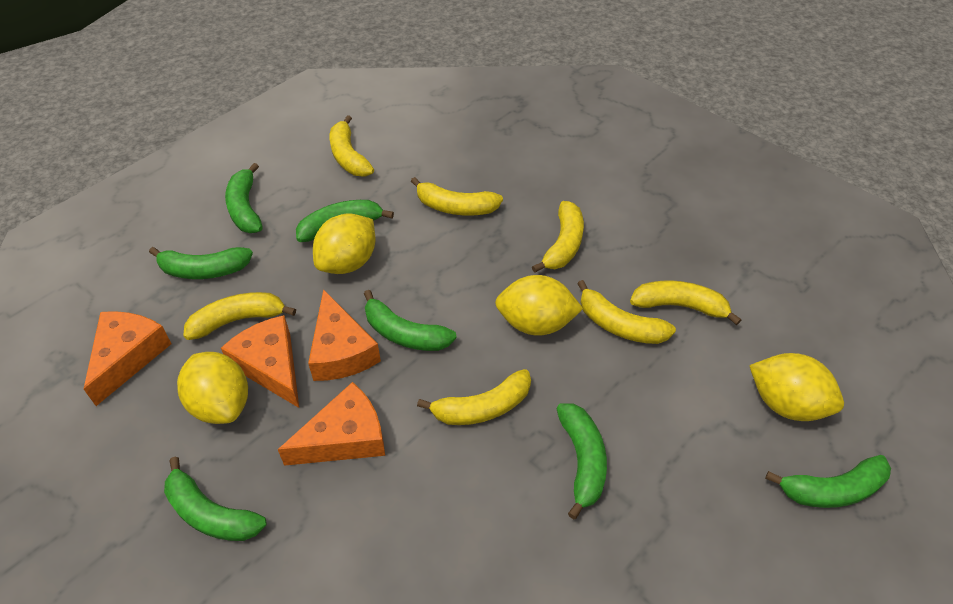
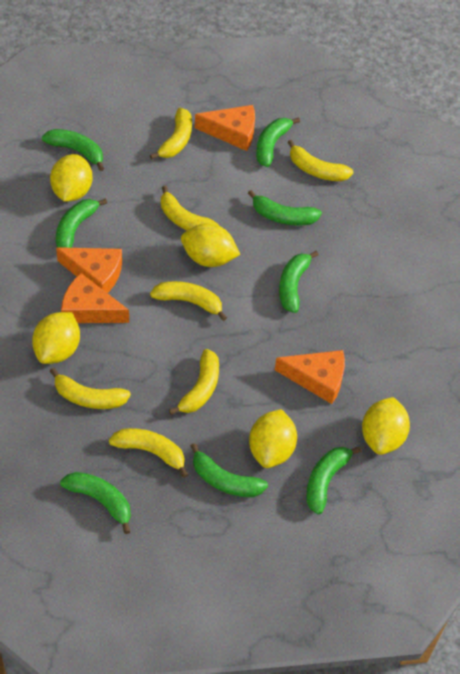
green banana: 7 -> 8
yellow lemon: 4 -> 5

